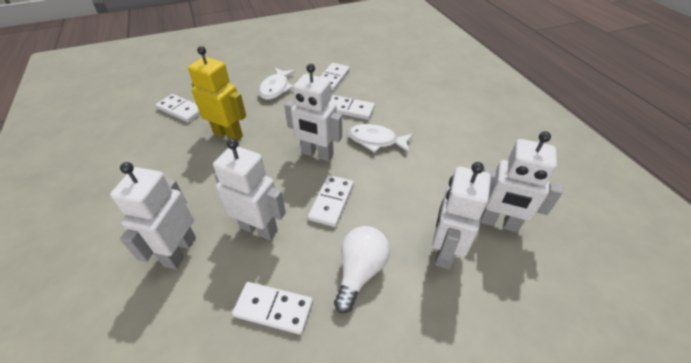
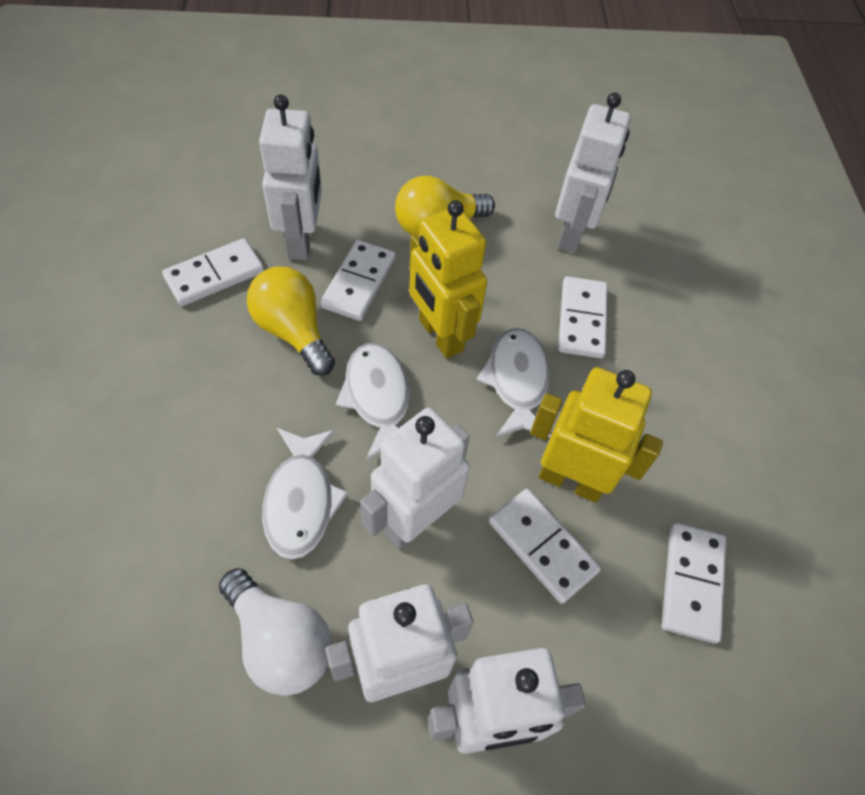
white fish: 2 -> 3
yellow light bulb: 0 -> 2
yellow robot: 1 -> 2

